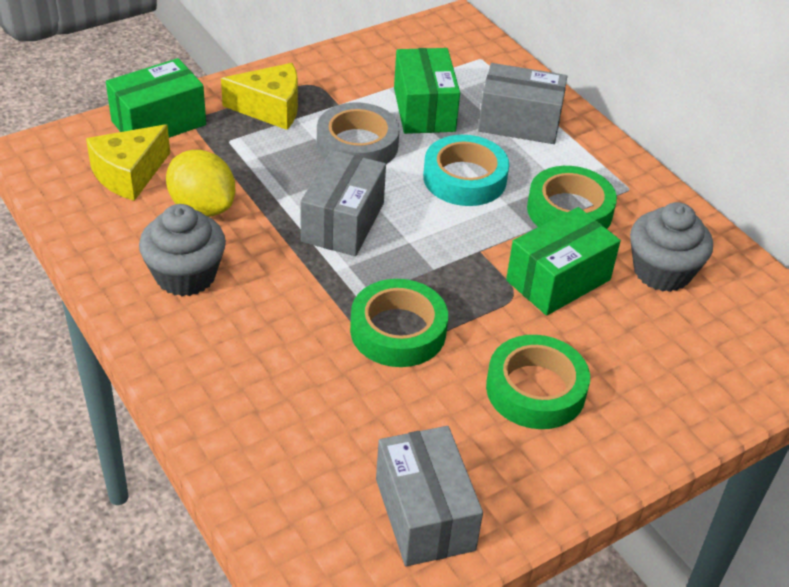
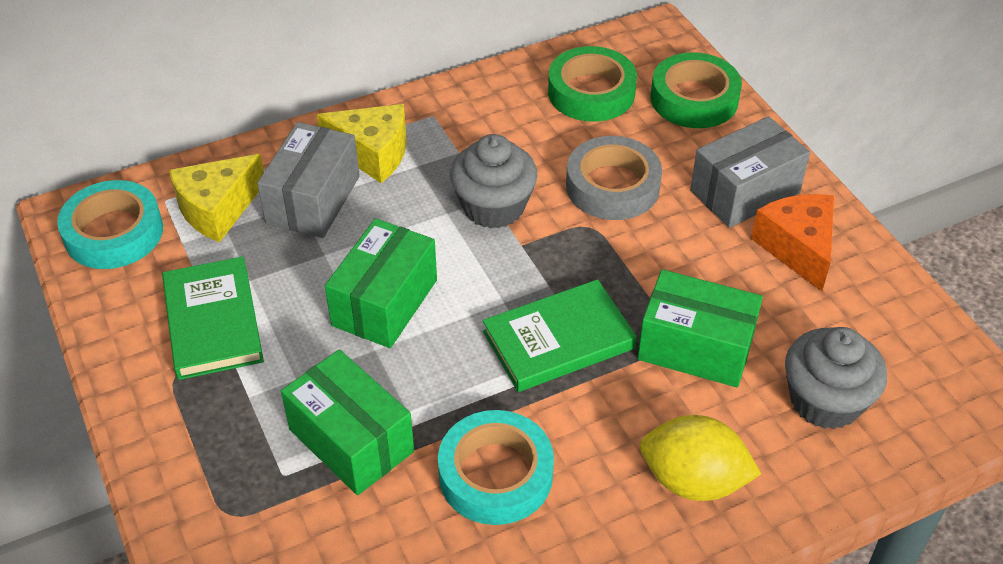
green book: 0 -> 2
green tape: 3 -> 2
grey box: 3 -> 2
orange cheese: 0 -> 1
turquoise tape: 1 -> 2

